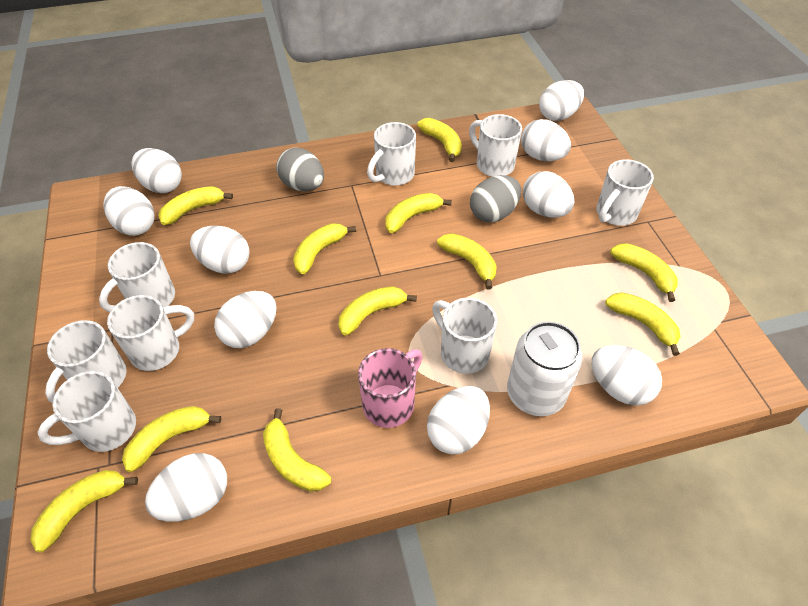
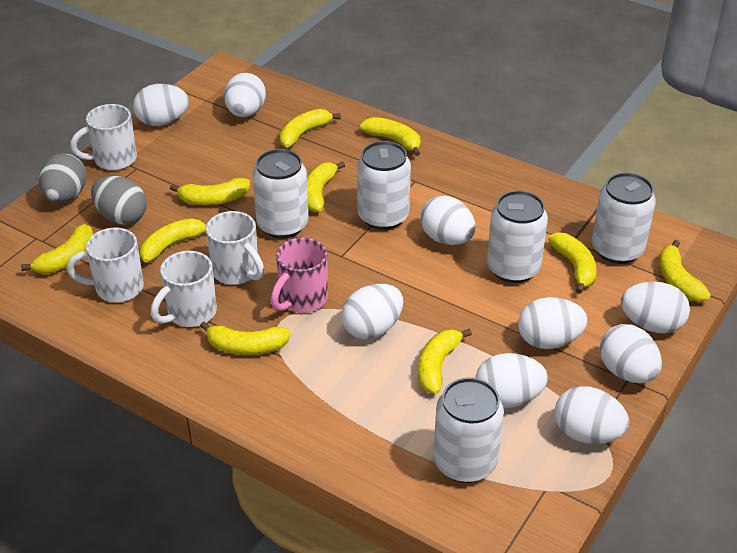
white can: 1 -> 5
white egg: 10 -> 9
white mug: 8 -> 4
yellow banana: 11 -> 10

